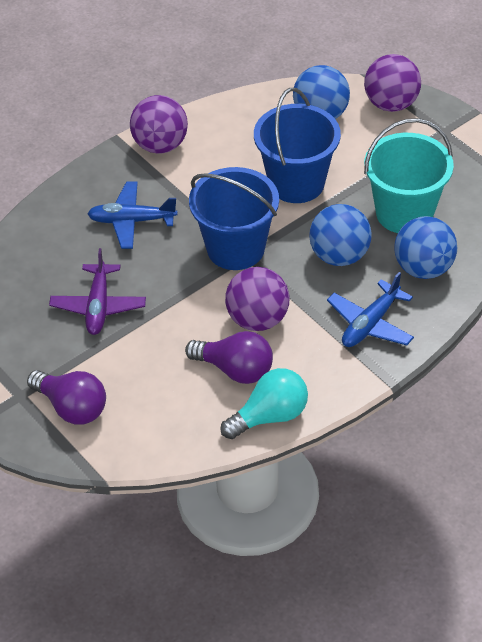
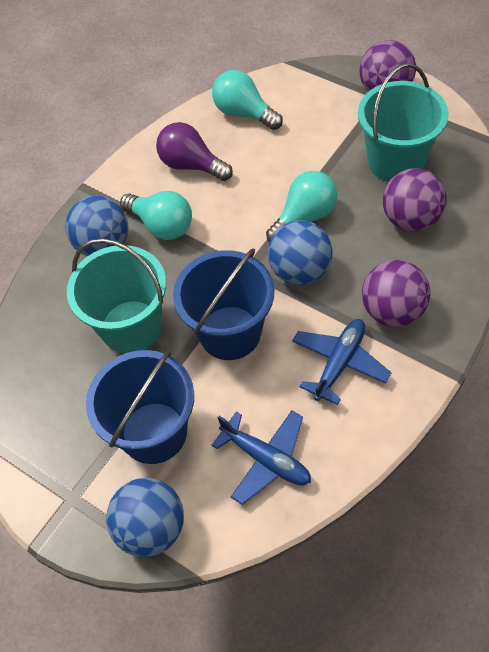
purple light bulb: 2 -> 1
purple plane: 1 -> 0
turquoise bucket: 1 -> 2
turquoise light bulb: 1 -> 3

